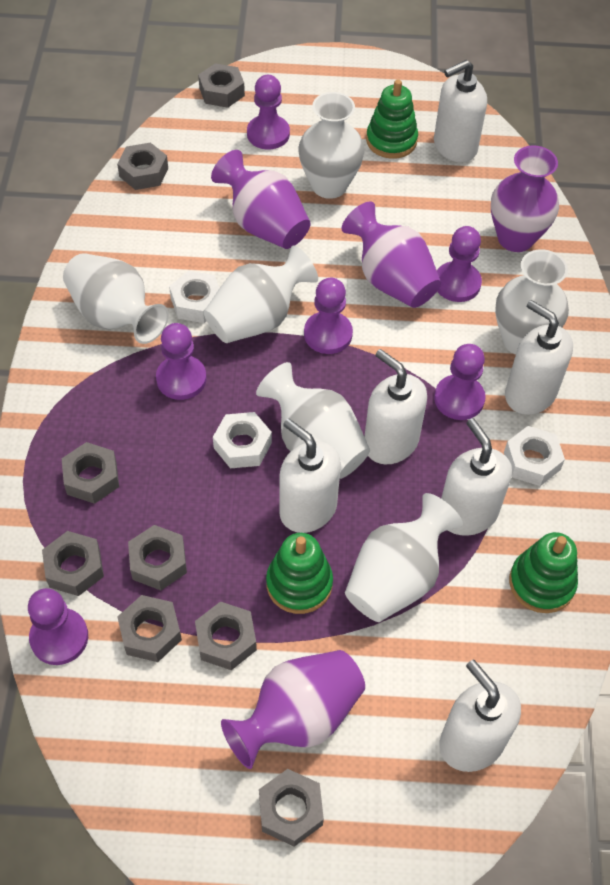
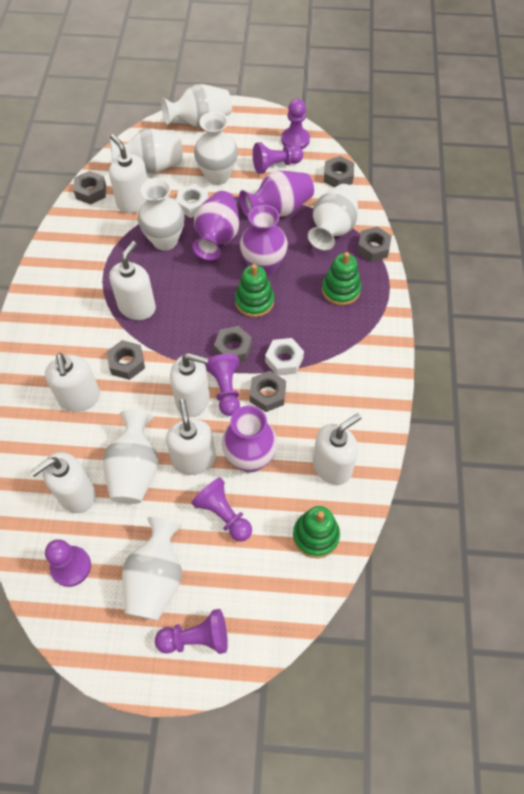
grey nut: 8 -> 6
white nut: 3 -> 2
white soap dispenser: 6 -> 7
white vase: 6 -> 7

